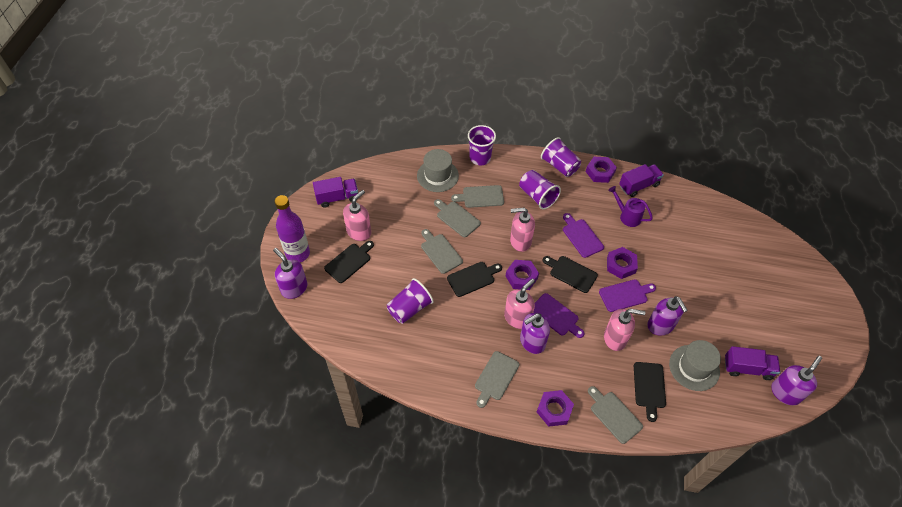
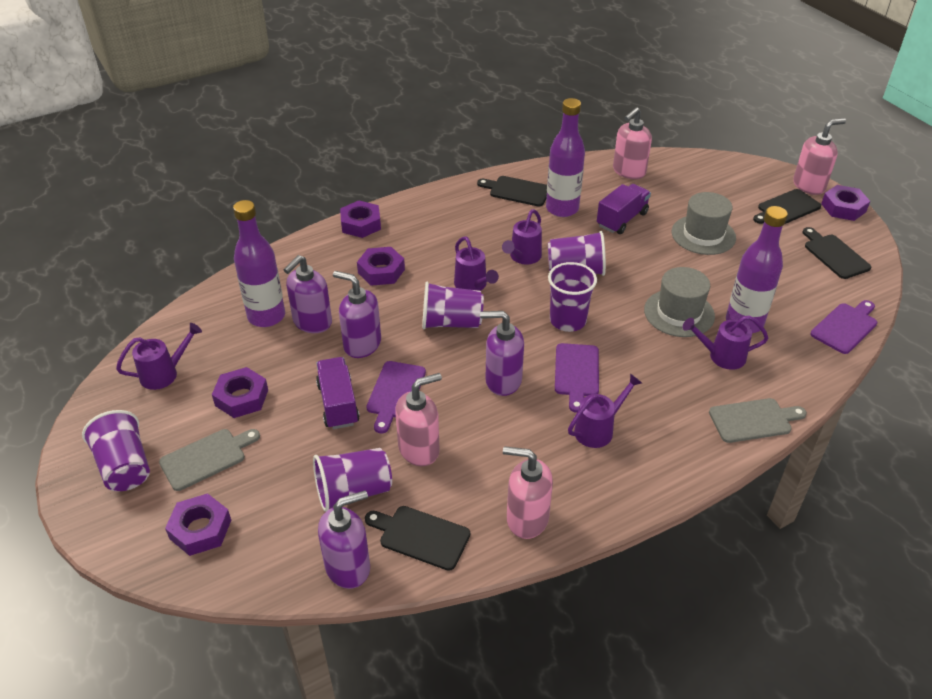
grey cutting board: 5 -> 2
purple bottle: 1 -> 3
purple cup: 4 -> 5
purple nut: 4 -> 5
purple truck: 3 -> 2
purple watering can: 1 -> 5

